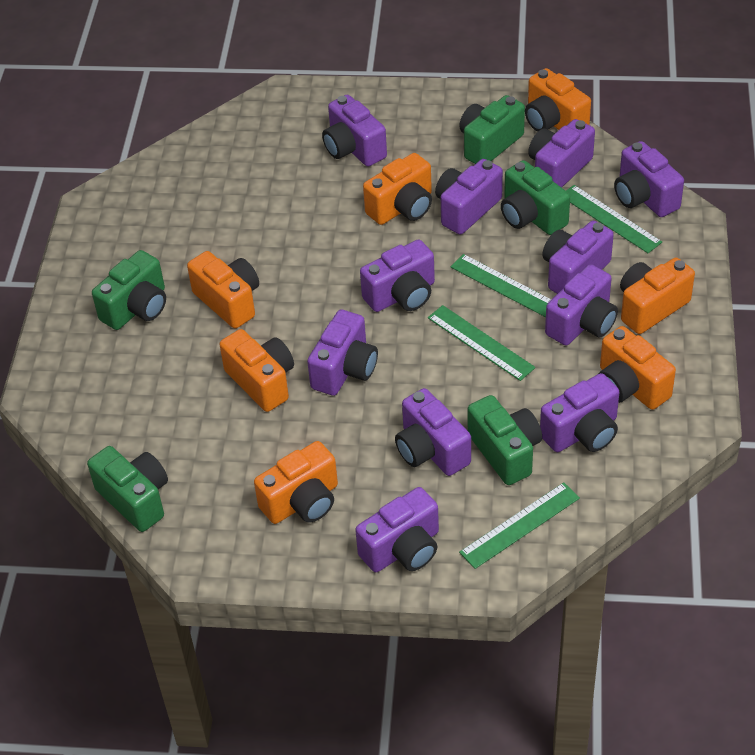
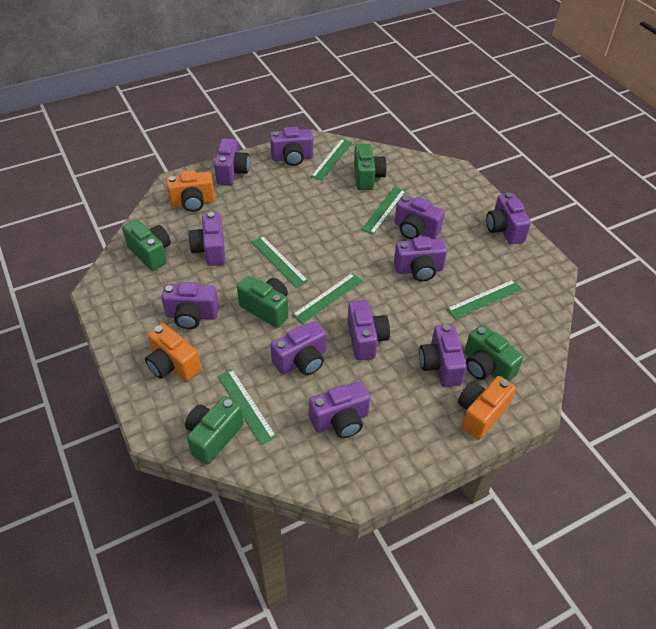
green ruler: 4 -> 6
orange camera: 7 -> 3

